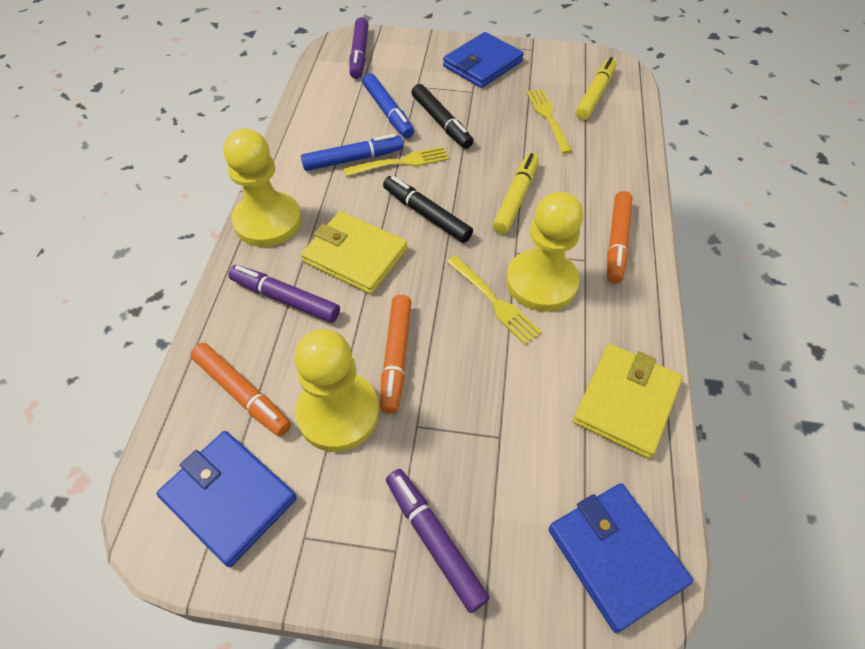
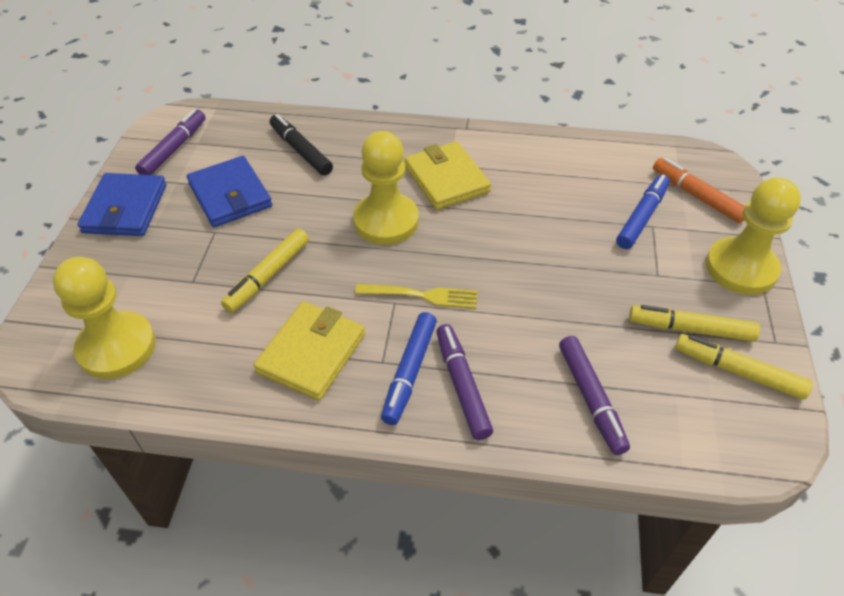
black marker: 2 -> 1
blue wallet: 3 -> 2
orange marker: 3 -> 1
yellow fork: 3 -> 1
yellow marker: 2 -> 3

